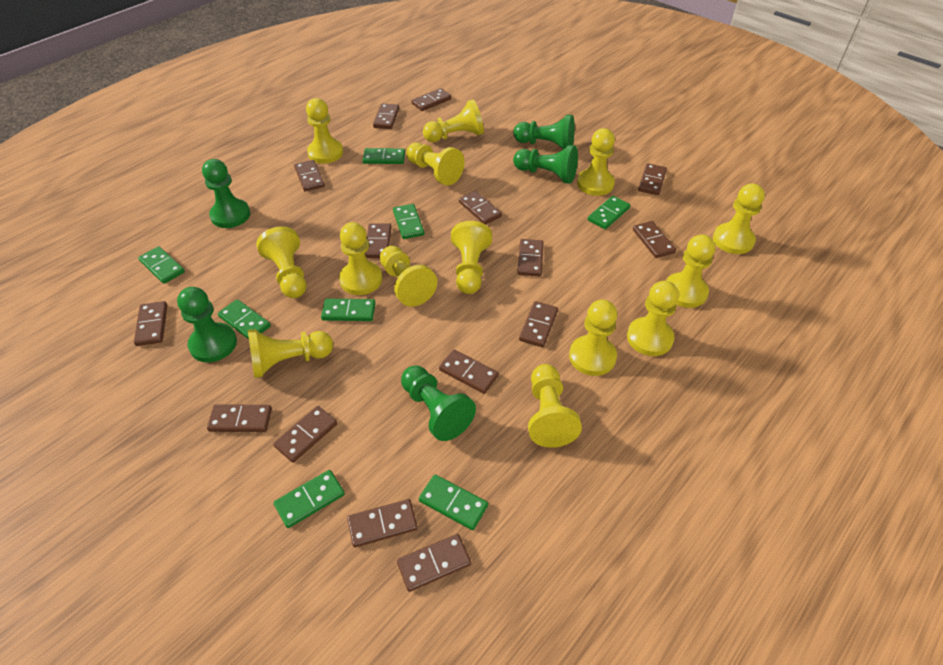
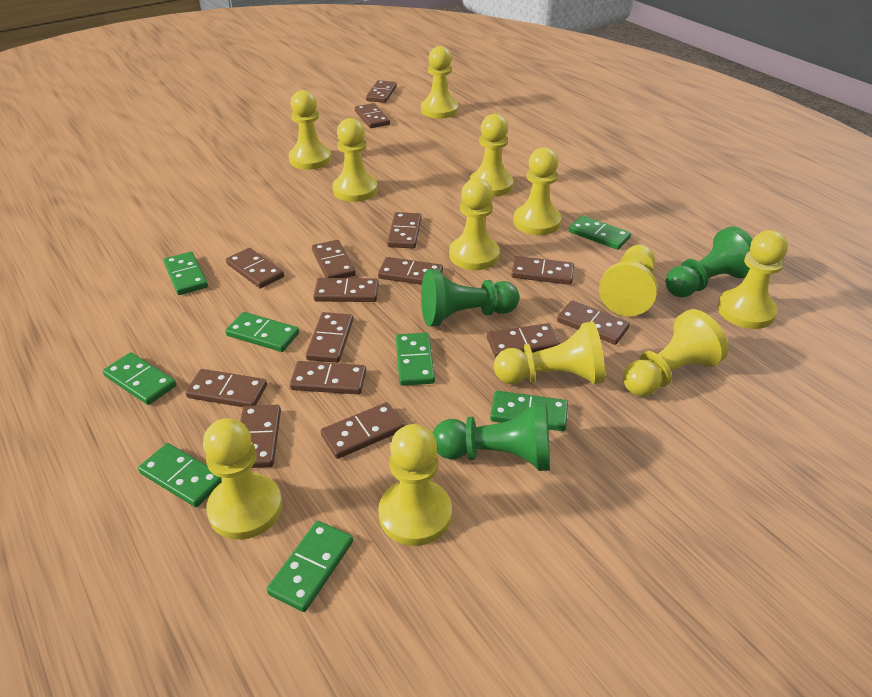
green pawn: 5 -> 3
yellow pawn: 14 -> 12

